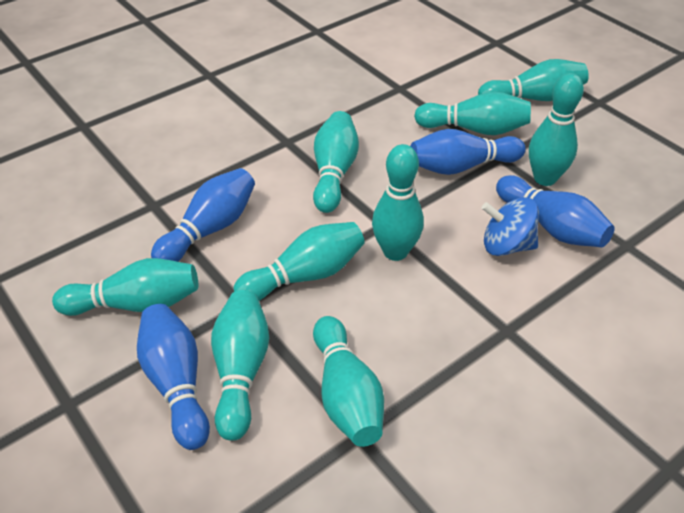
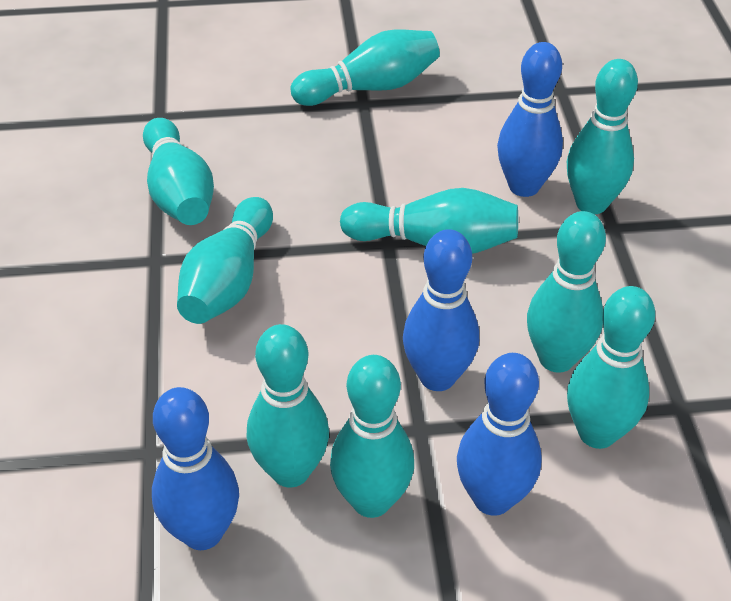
blue spinning top: 1 -> 0

